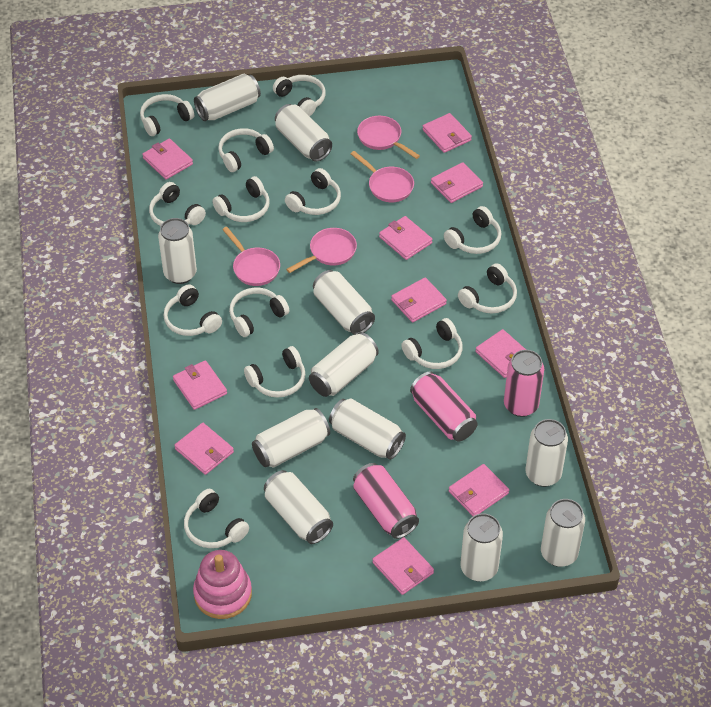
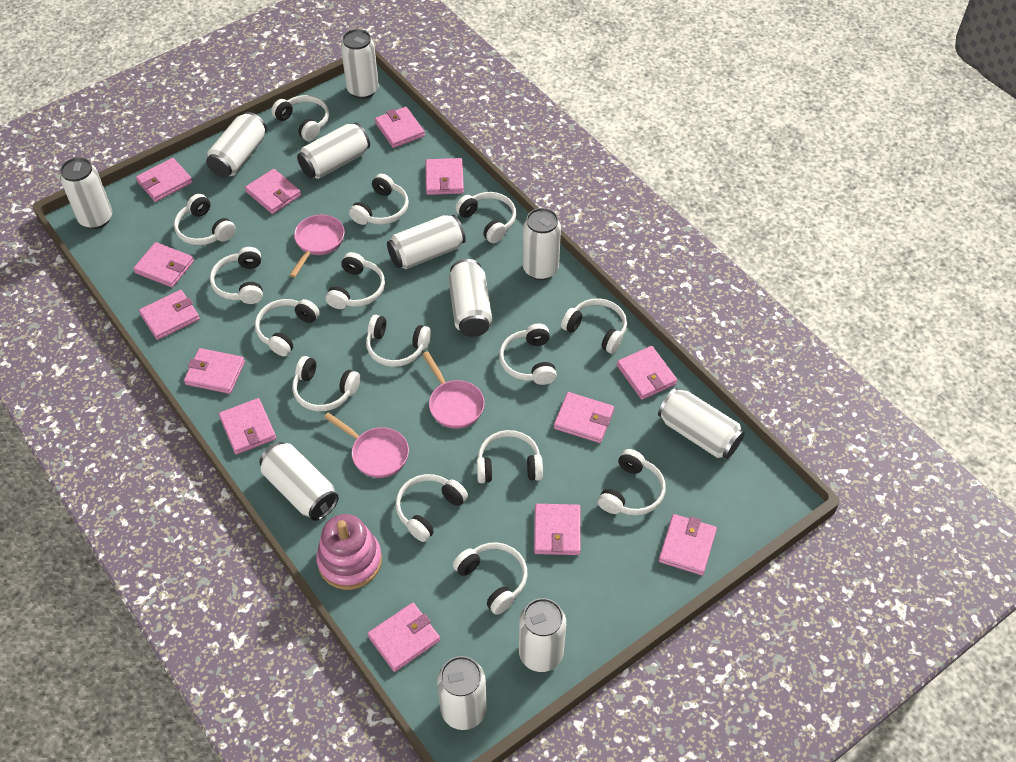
pink can: 3 -> 0
pink pan: 4 -> 3
pink wallet: 10 -> 13
white headphones: 13 -> 15

